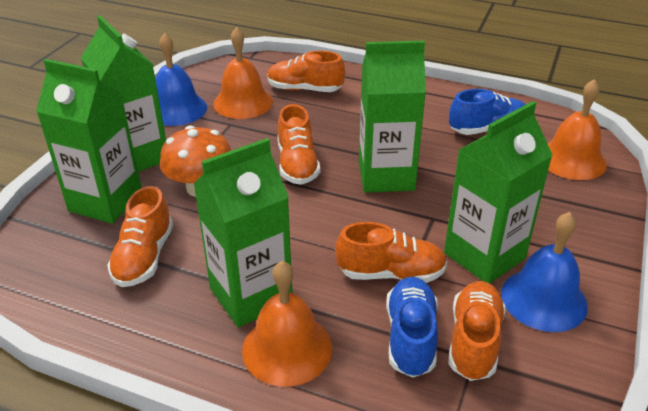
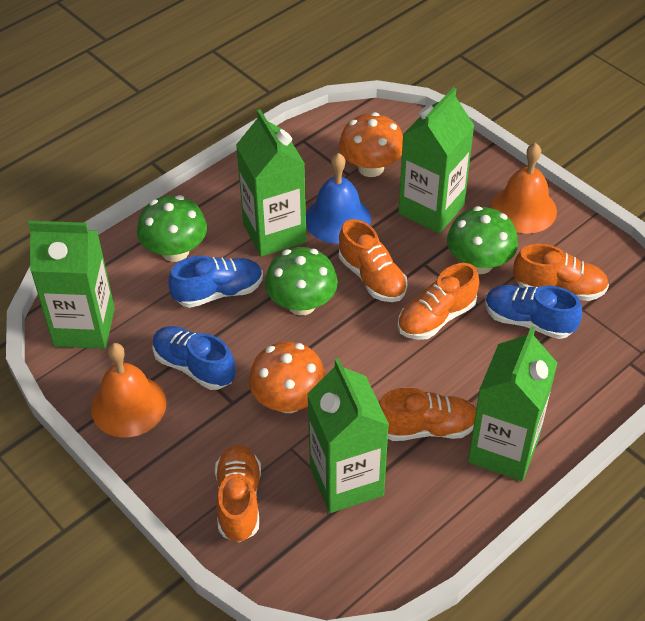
blue bell: 2 -> 1
blue shoe: 2 -> 3
green mushroom: 0 -> 3
orange bell: 3 -> 2
orange mushroom: 1 -> 2

